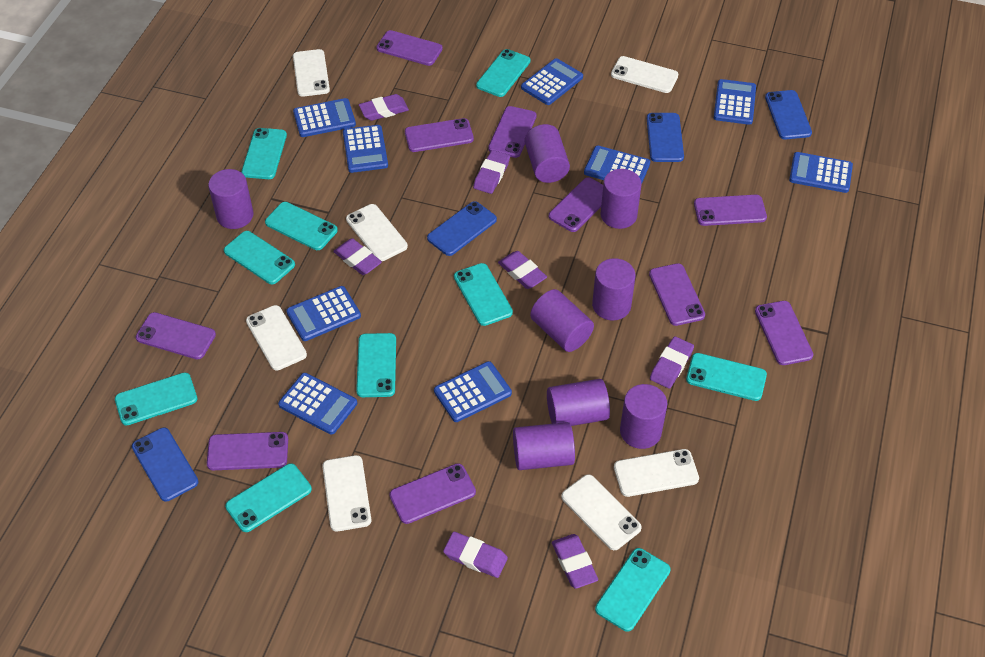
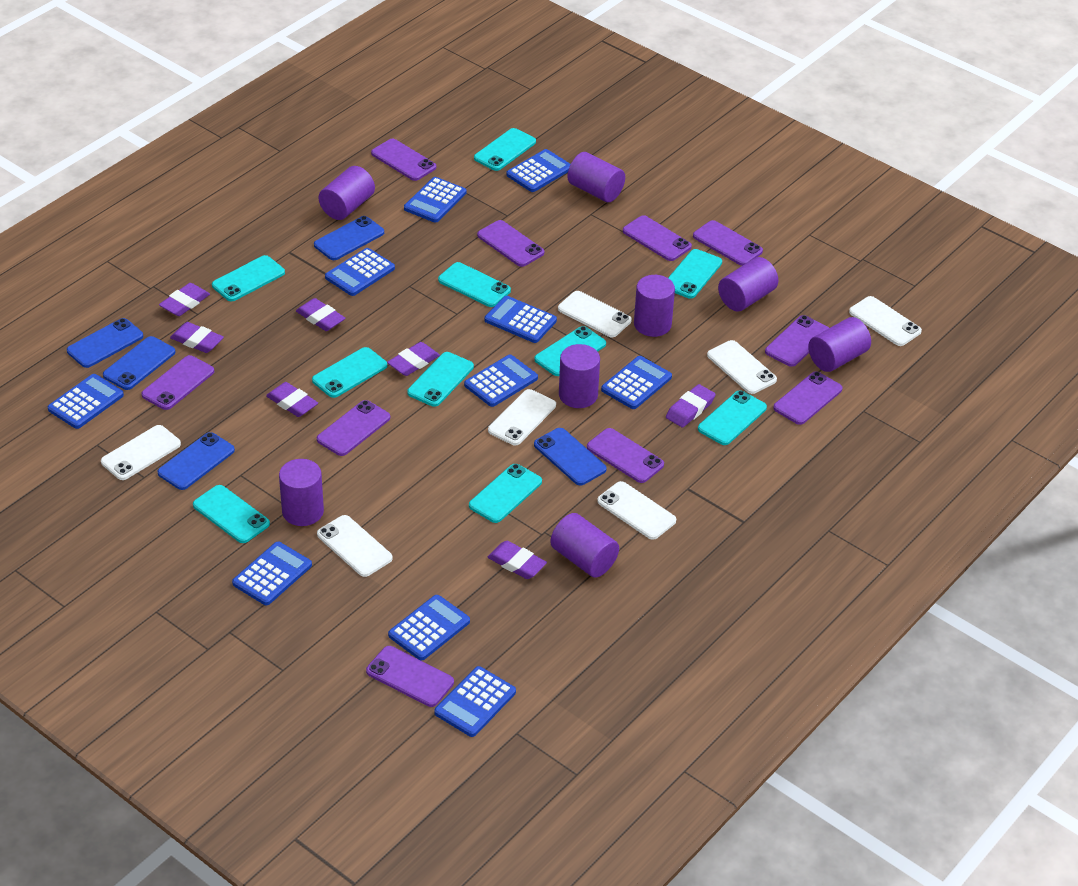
blue calculator: 9 -> 10
blue phone: 4 -> 5

